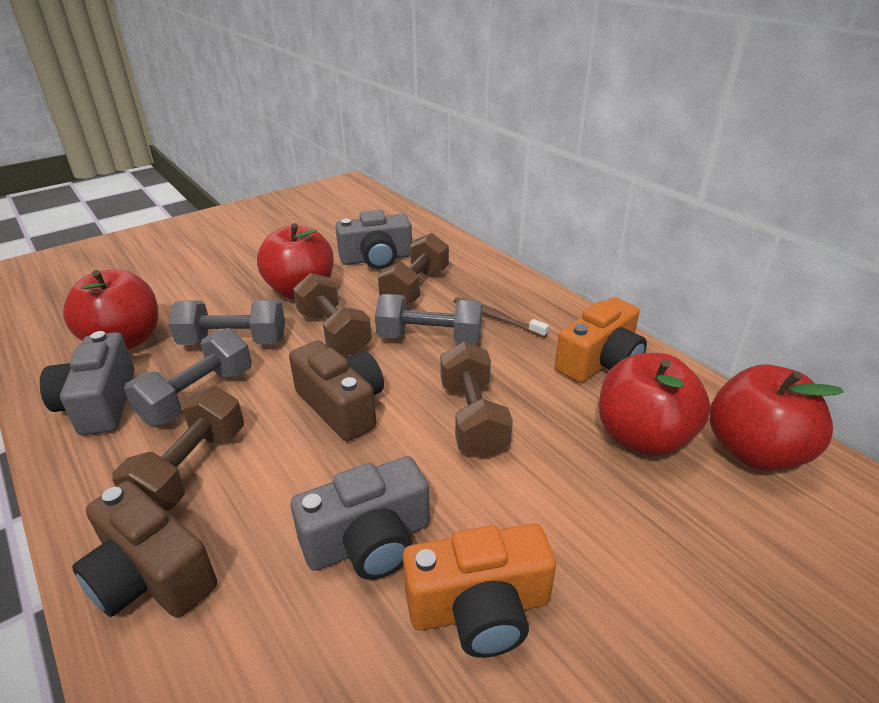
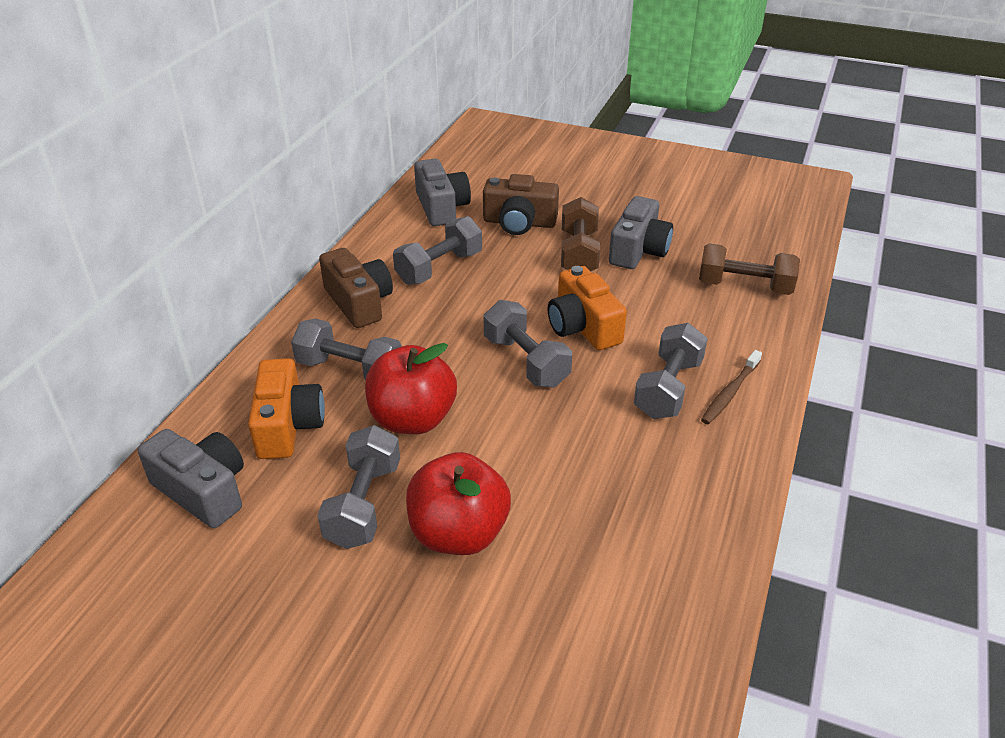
brown dumbbell: 4 -> 2
grey dumbbell: 3 -> 5
red apple: 4 -> 2

